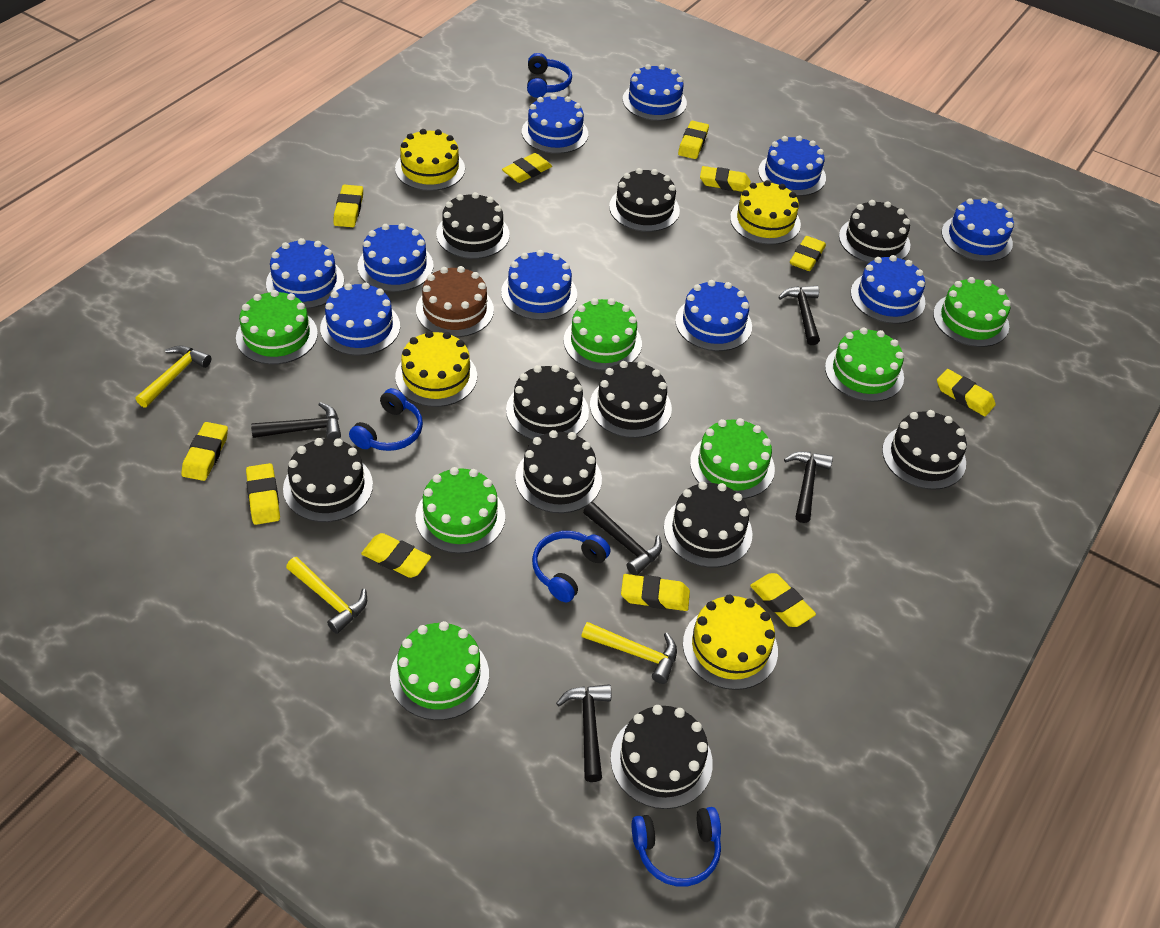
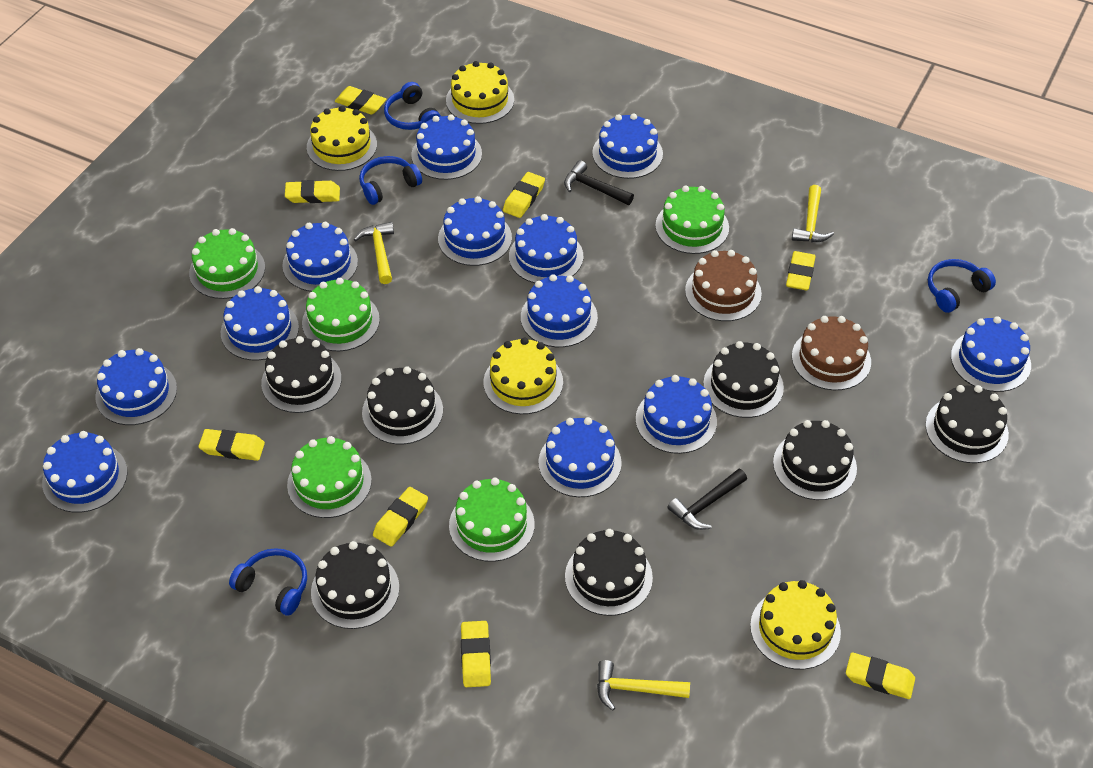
black cake: 10 -> 7
black hammer: 5 -> 2
blue cake: 10 -> 12
brown cake: 1 -> 2
green cake: 7 -> 5
yellow eraser: 11 -> 8

